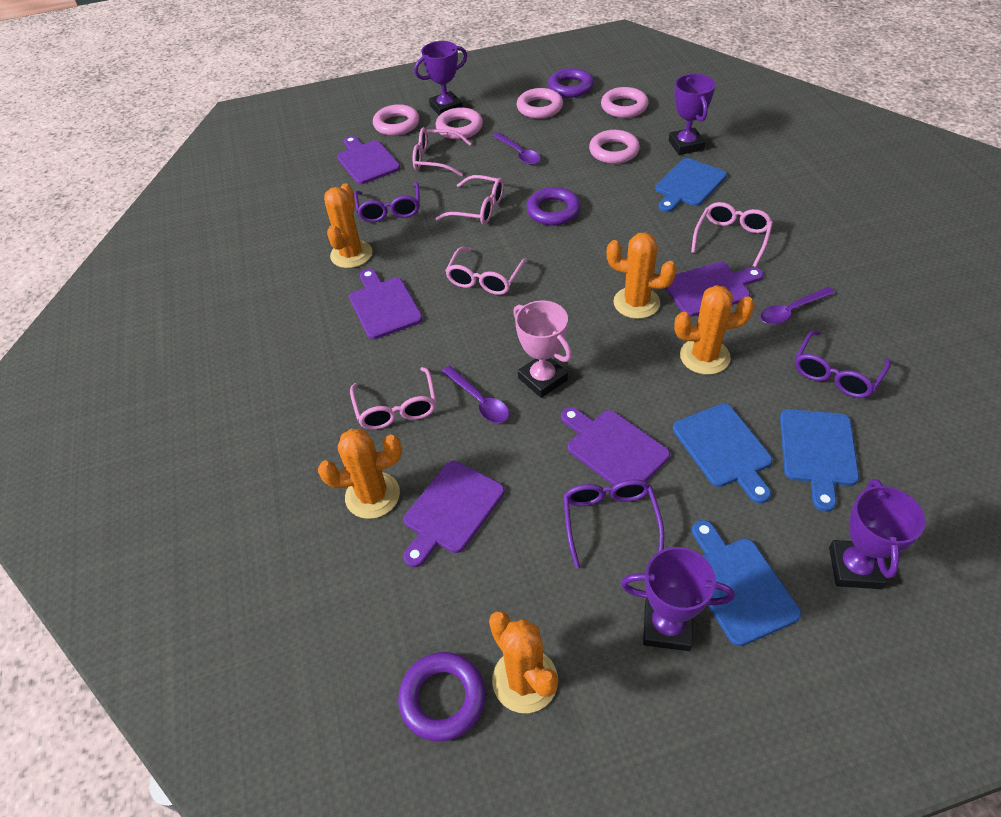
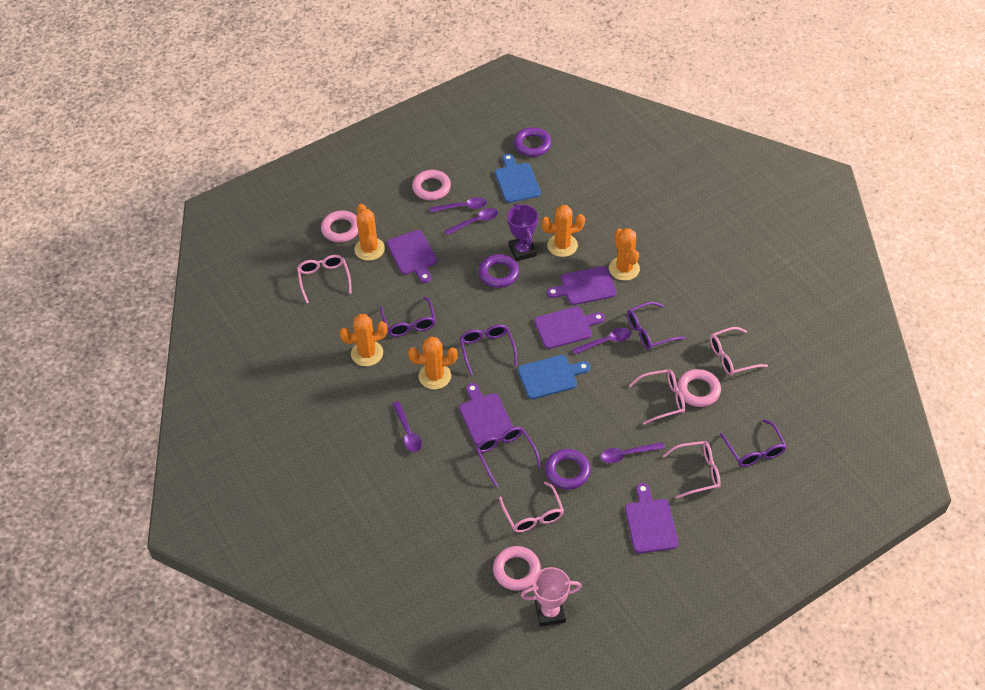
blue cutting board: 4 -> 2
pink ring: 5 -> 4
purple glasses: 3 -> 5
purple spoon: 3 -> 5
purple trophy: 4 -> 1

